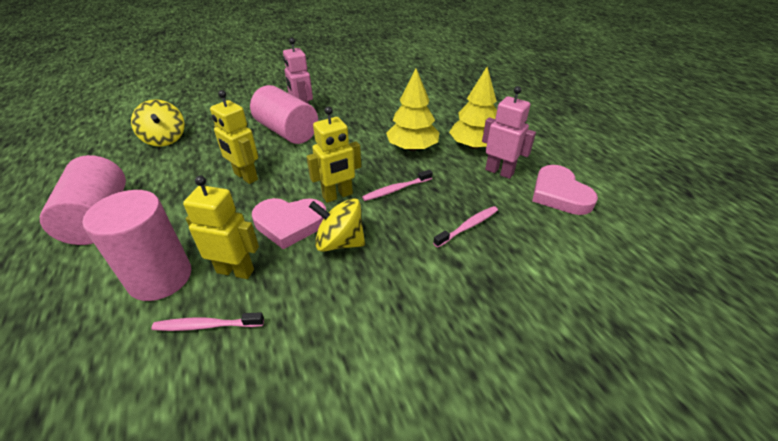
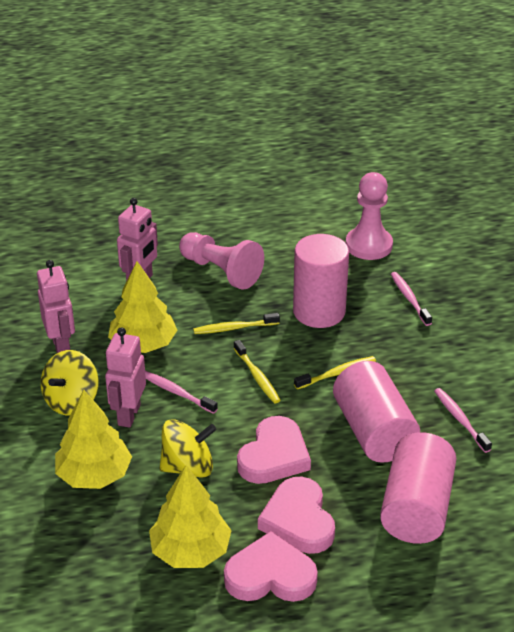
pink heart: 2 -> 3
pink pawn: 0 -> 2
pink robot: 2 -> 3
yellow robot: 3 -> 0
yellow toothbrush: 0 -> 3
yellow tree: 2 -> 3

